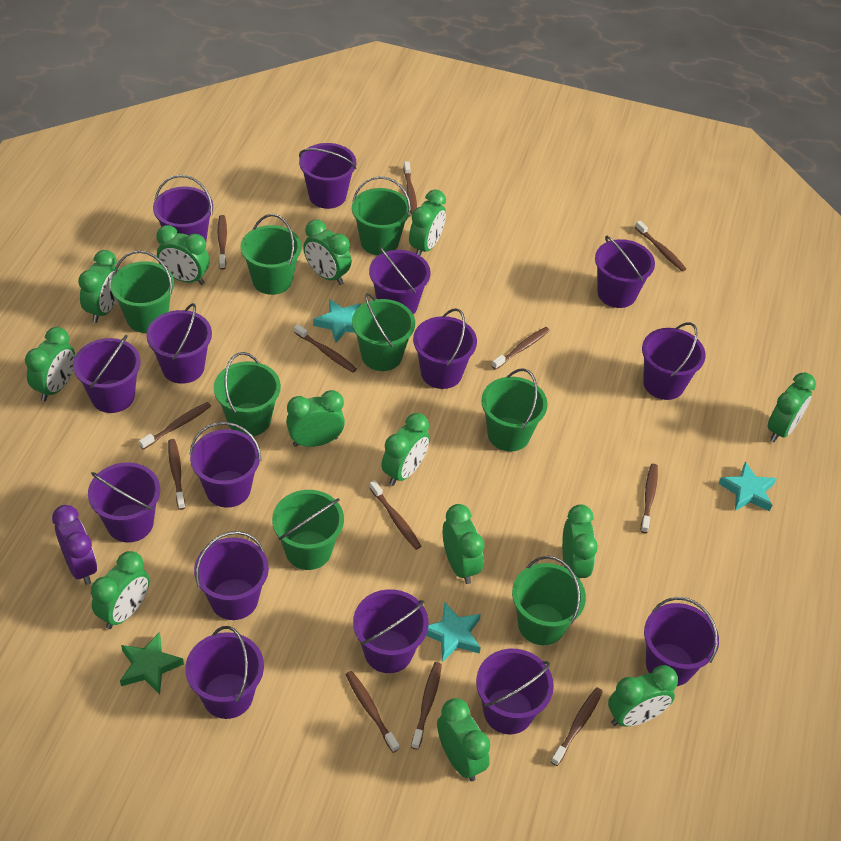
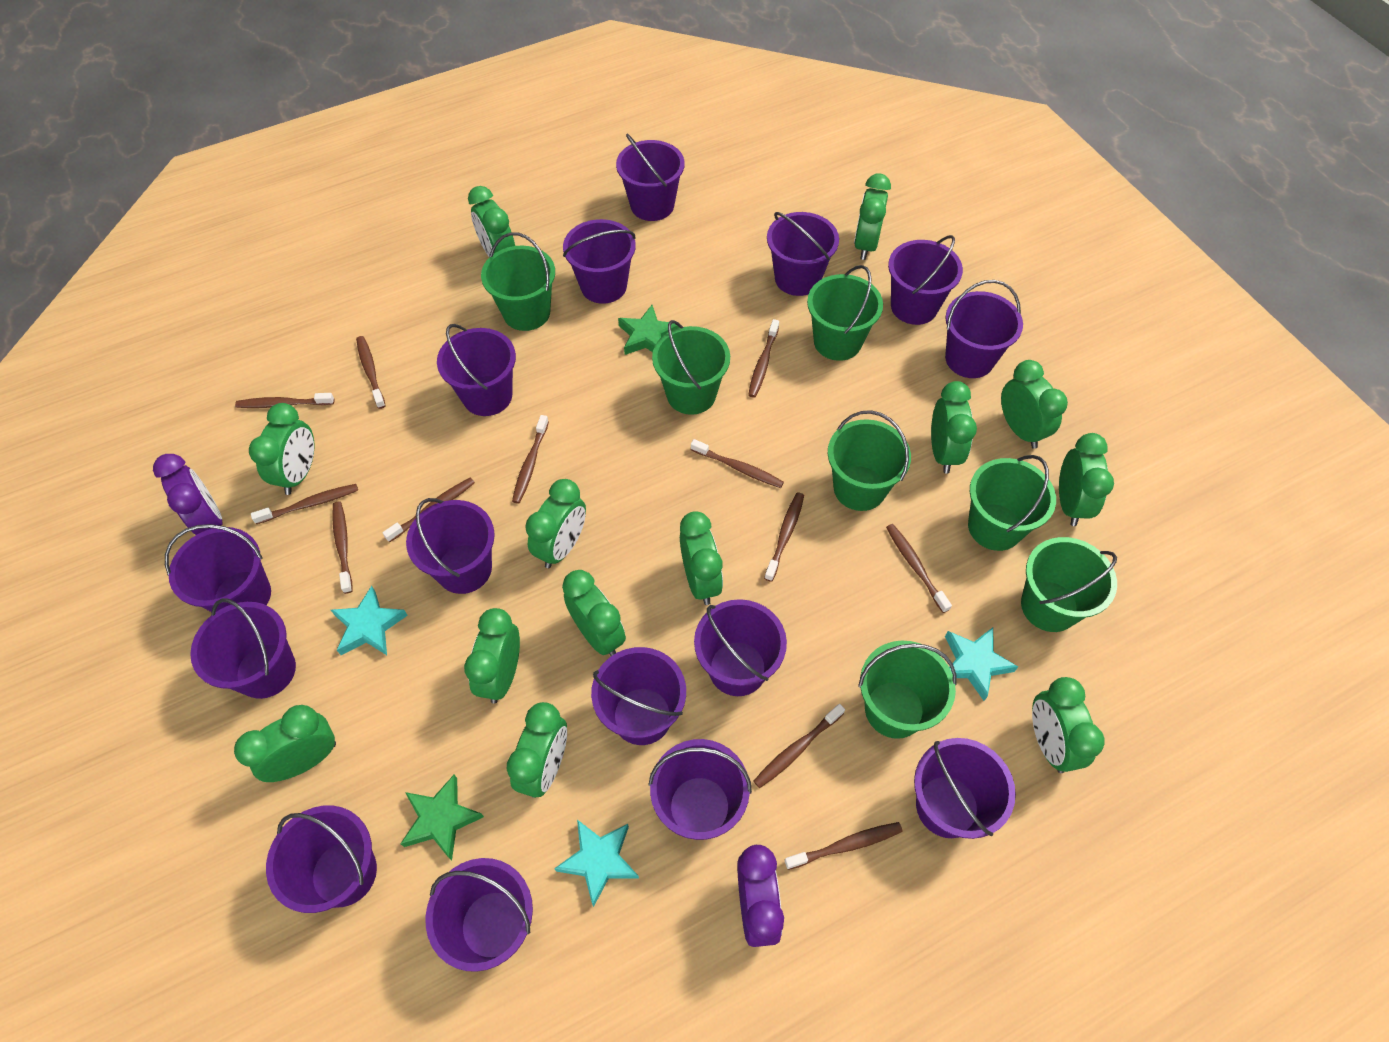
green bucket: 8 -> 7
green star: 1 -> 2
purple clock: 1 -> 2

